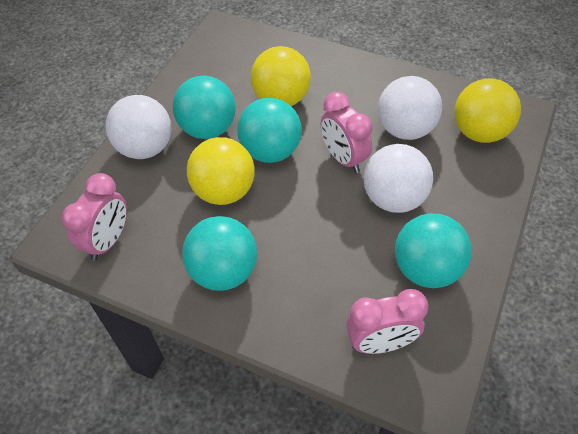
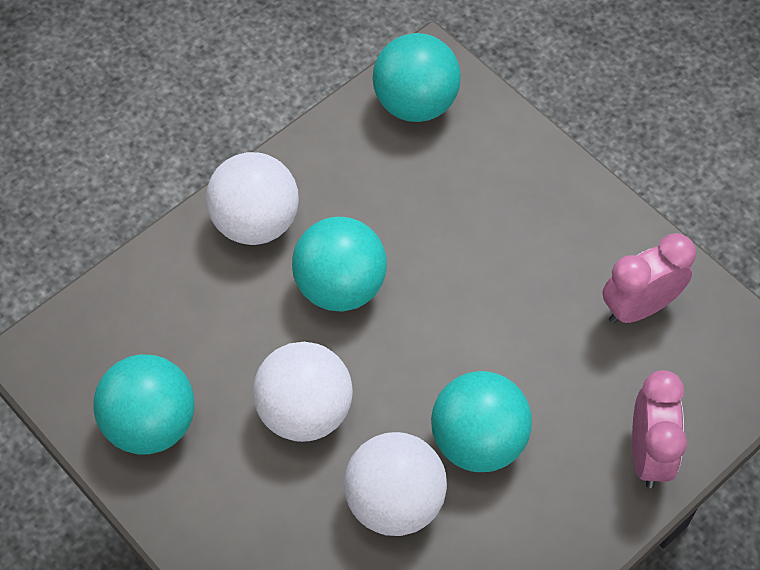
pink clock: 3 -> 2
yellow ball: 3 -> 0

